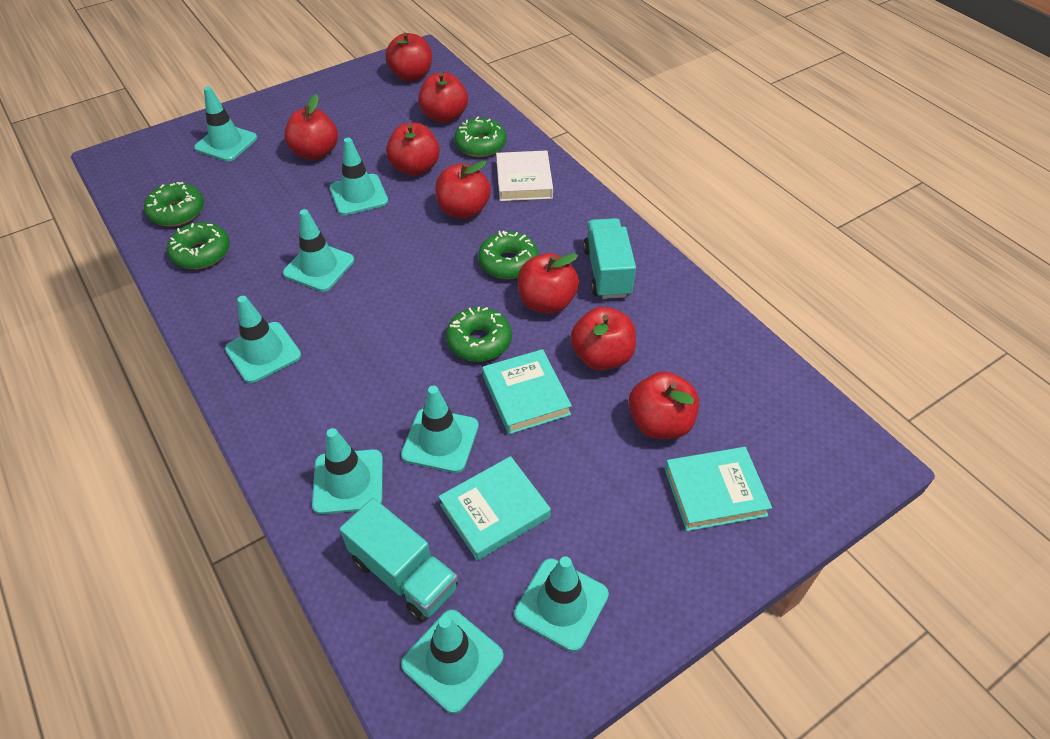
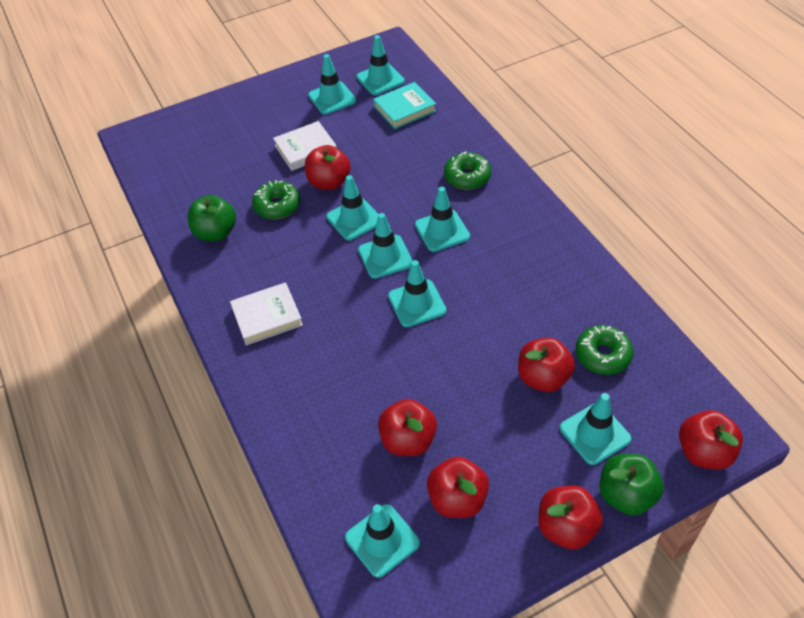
green apple: 0 -> 2
green donut: 5 -> 3
red apple: 8 -> 6
turquoise book: 3 -> 1
turquoise truck: 2 -> 0
white book: 1 -> 2

